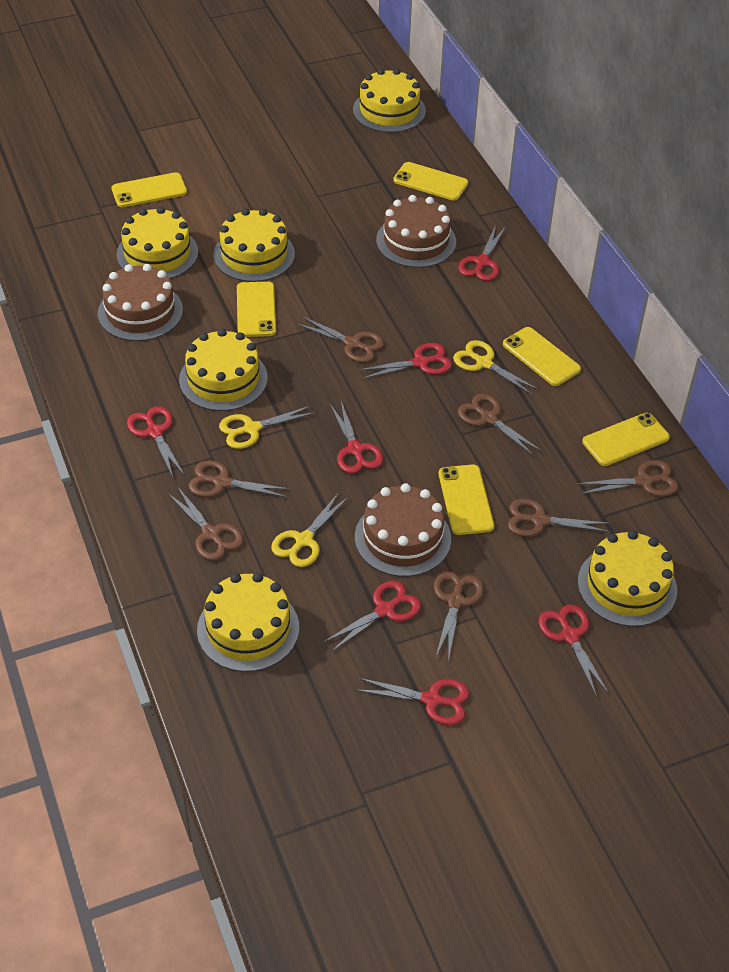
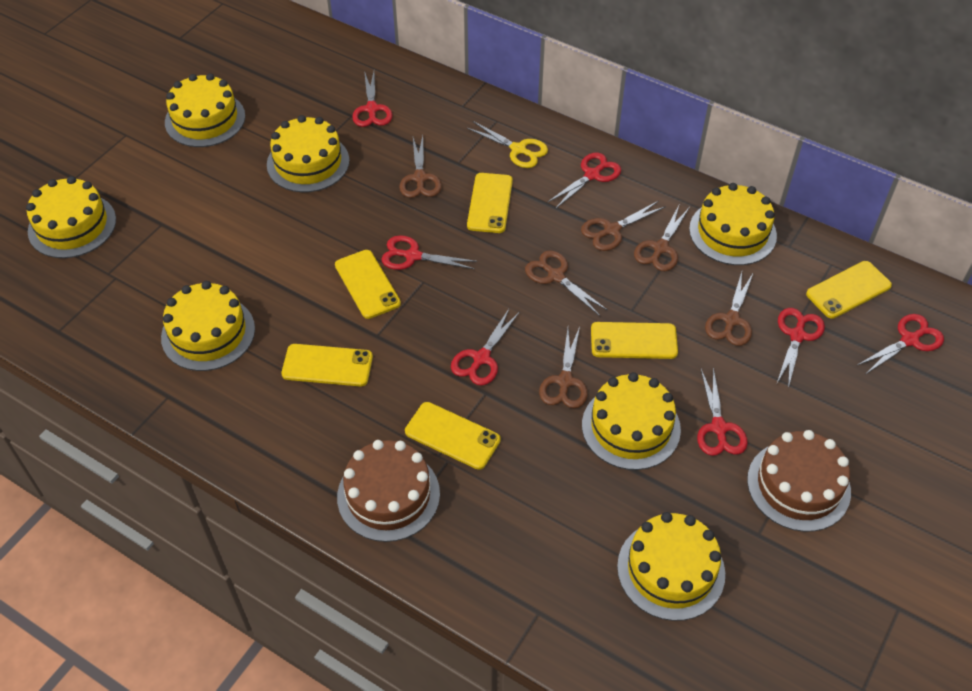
brown cake: 3 -> 2
brown scissors: 7 -> 6
yellow cake: 6 -> 7
yellow scissors: 3 -> 1

